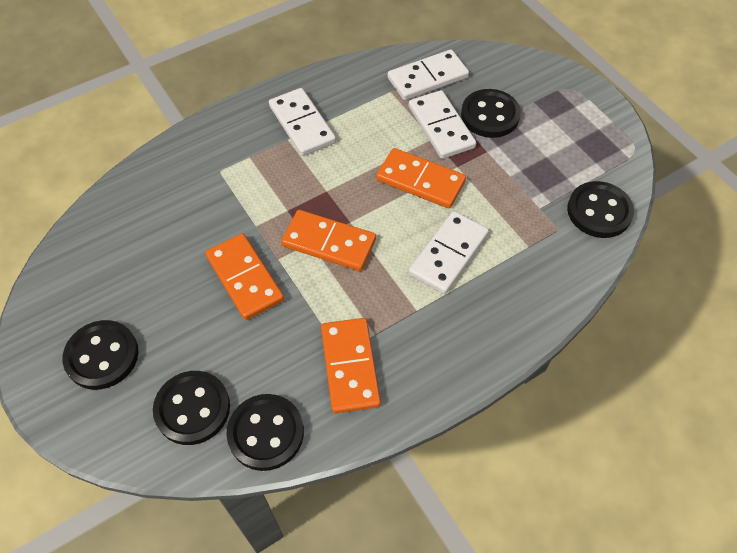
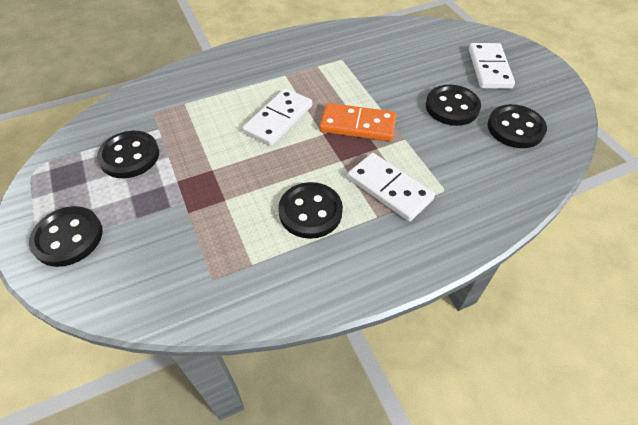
orange domino: 4 -> 1
white domino: 4 -> 3

